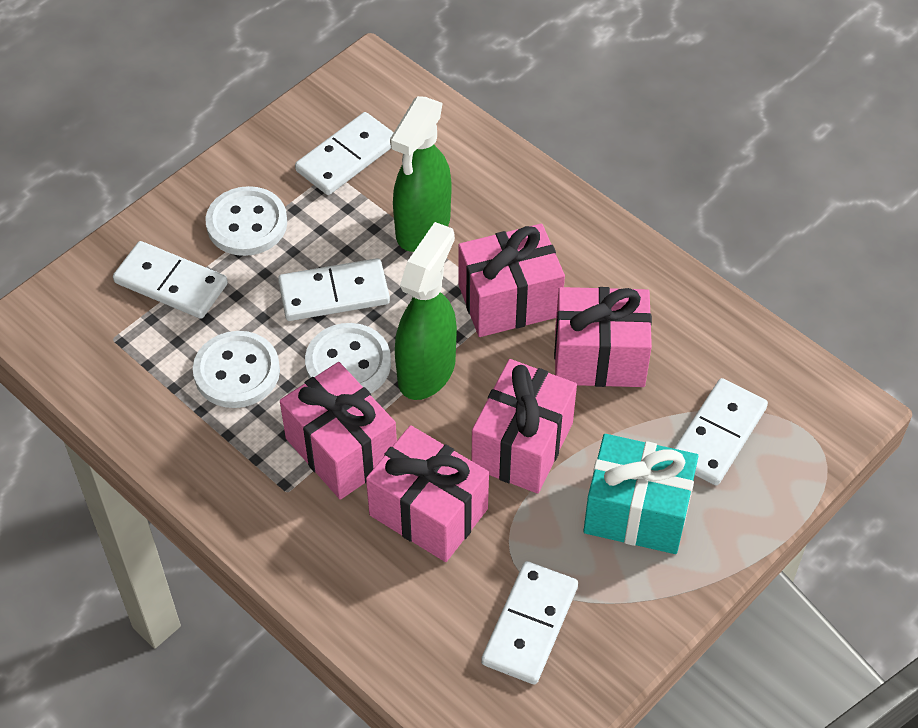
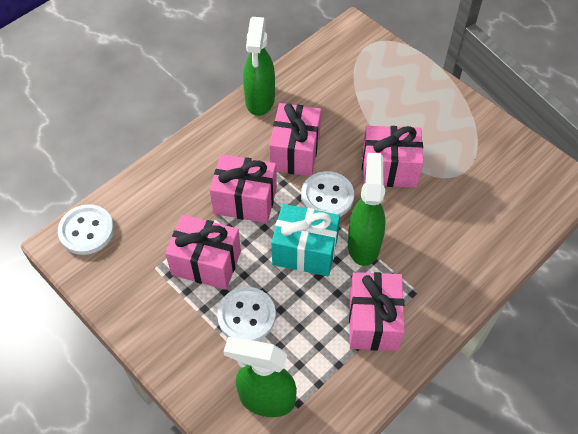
green spray bottle: 2 -> 3
white domino: 5 -> 0

